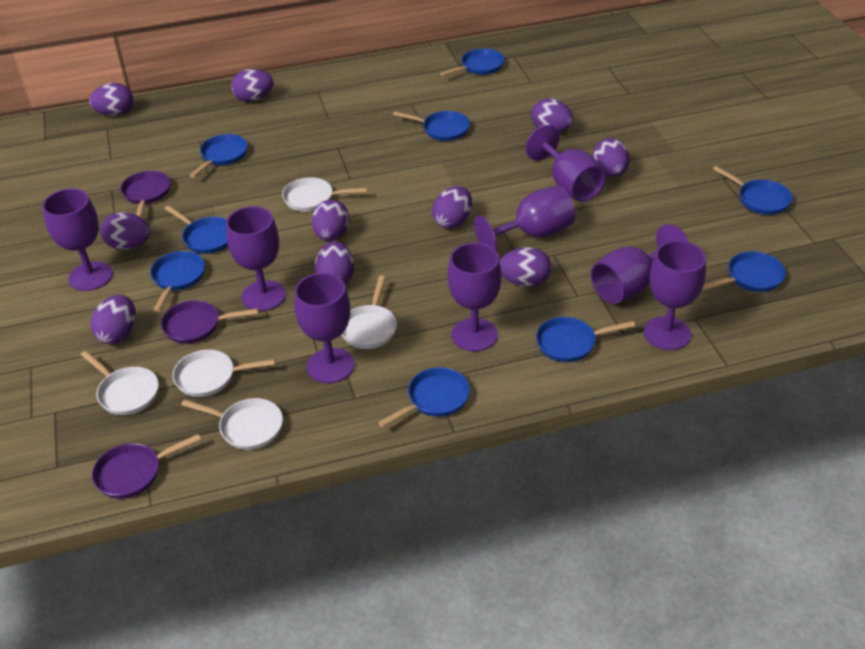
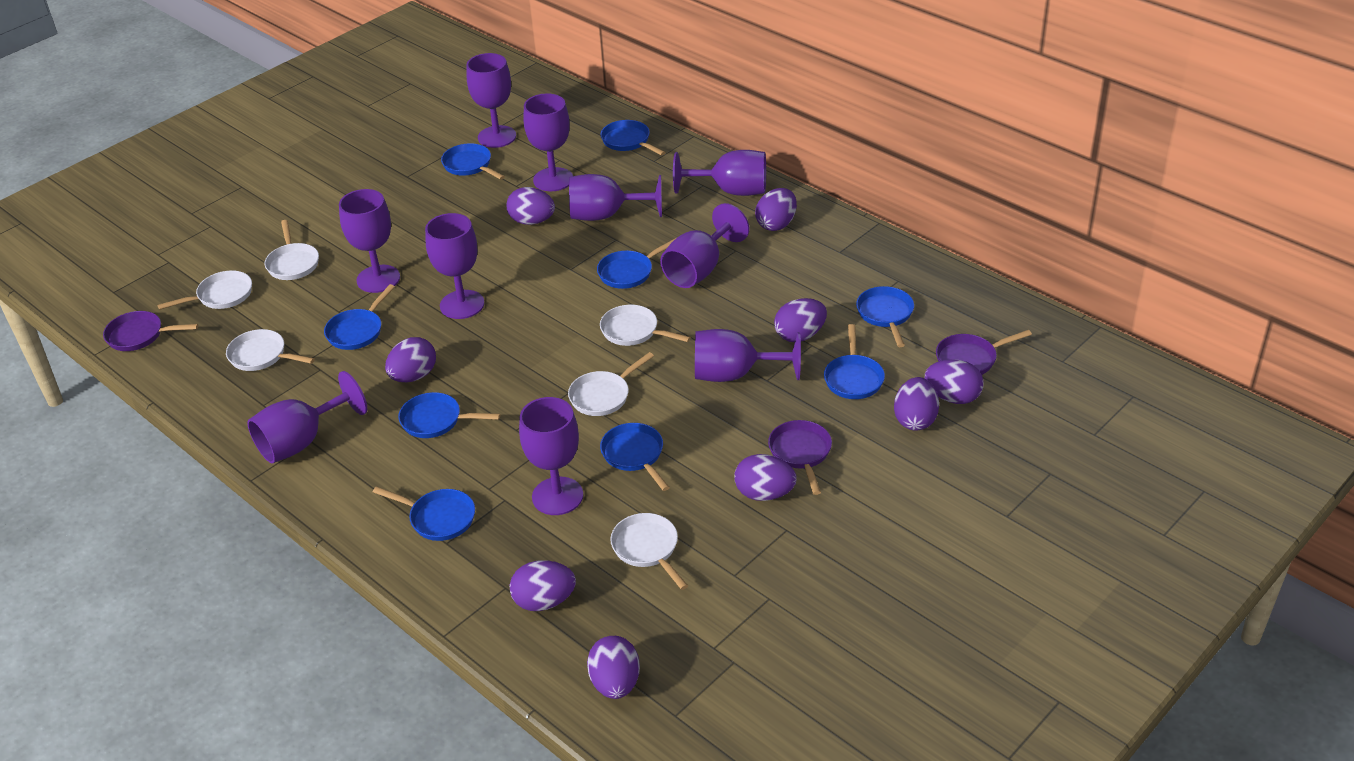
purple egg: 10 -> 9
purple goblet: 8 -> 10
white pan: 5 -> 6

